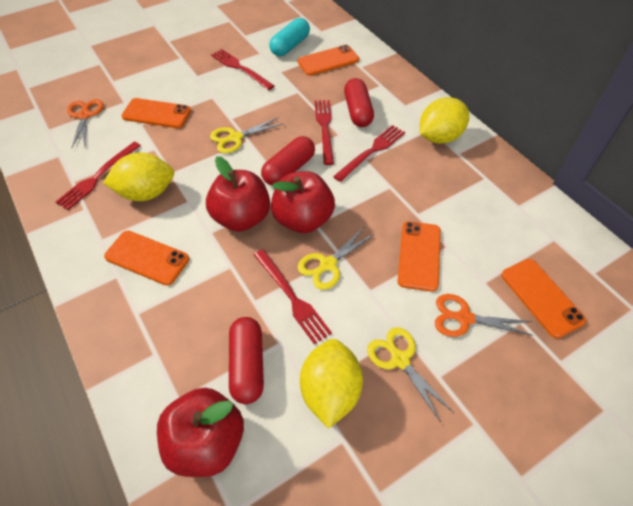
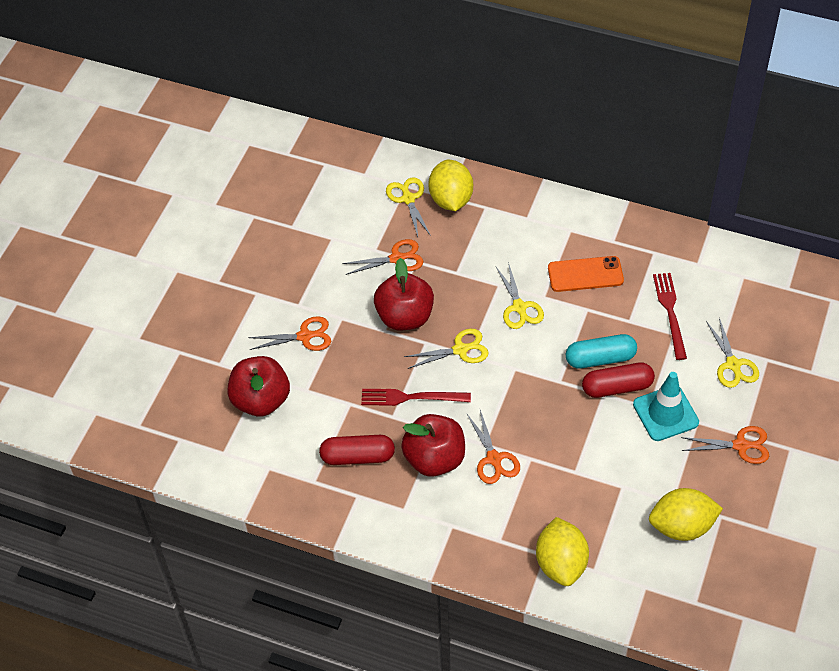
orange phone: 5 -> 1
orange scissors: 2 -> 4
red capsule: 3 -> 2
red fork: 5 -> 2
turquoise traffic cone: 0 -> 1
yellow scissors: 3 -> 4

